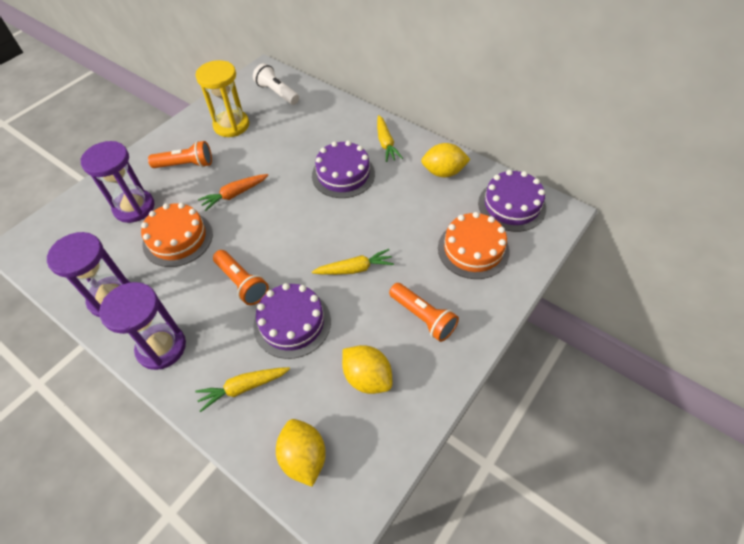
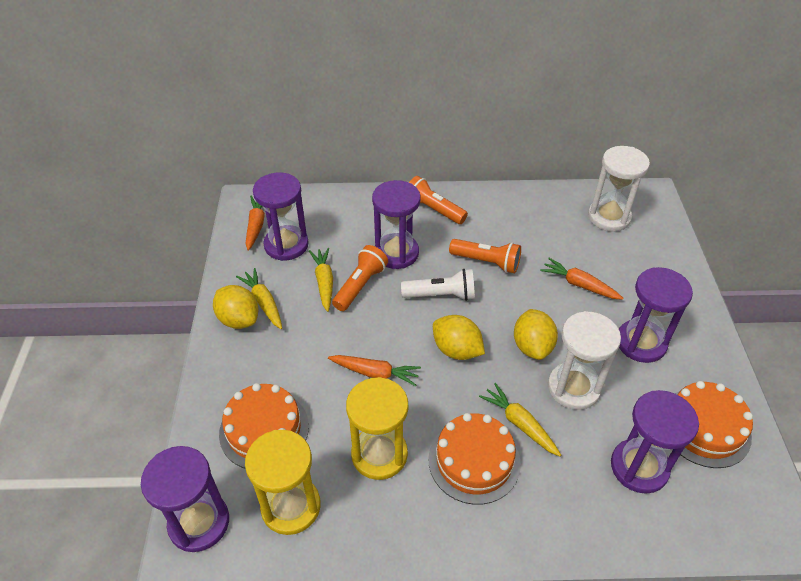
orange cake: 2 -> 3
orange carrot: 1 -> 3
purple cake: 3 -> 0
purple hourglass: 3 -> 5
white hourglass: 0 -> 2
yellow hourglass: 1 -> 2

